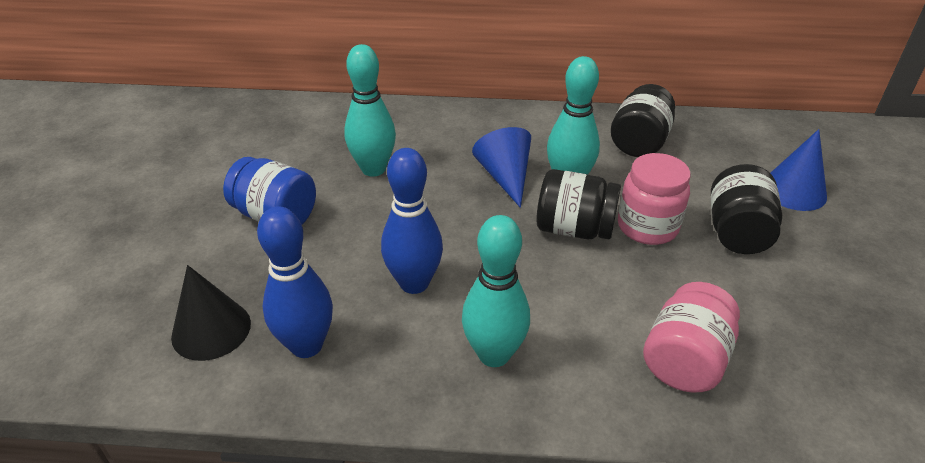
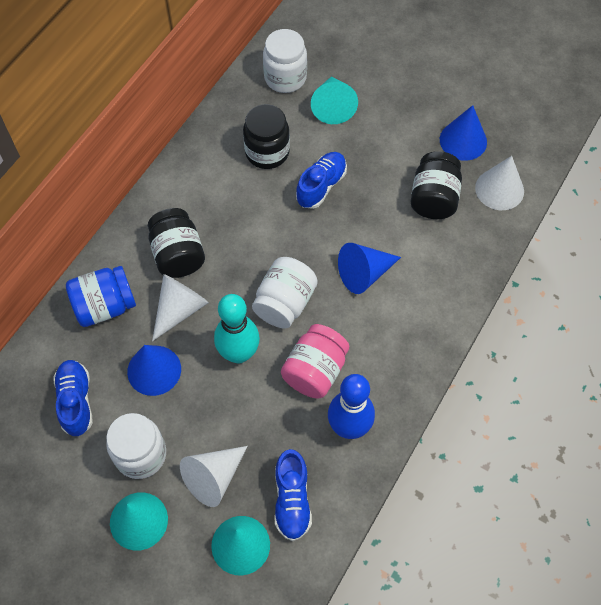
black cone: 1 -> 0
blue bowling pin: 2 -> 1
blue cone: 2 -> 3
blue shoe: 0 -> 3
pink jar: 2 -> 1
turquoise bowling pin: 3 -> 1
turquoise cone: 0 -> 3
white cone: 0 -> 3
white jar: 0 -> 3

